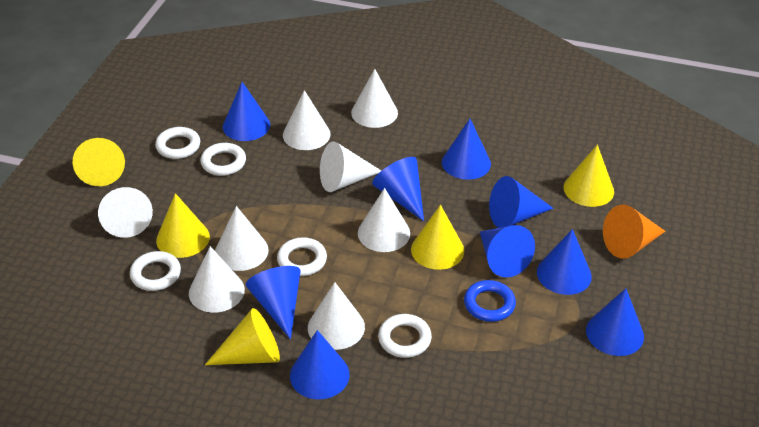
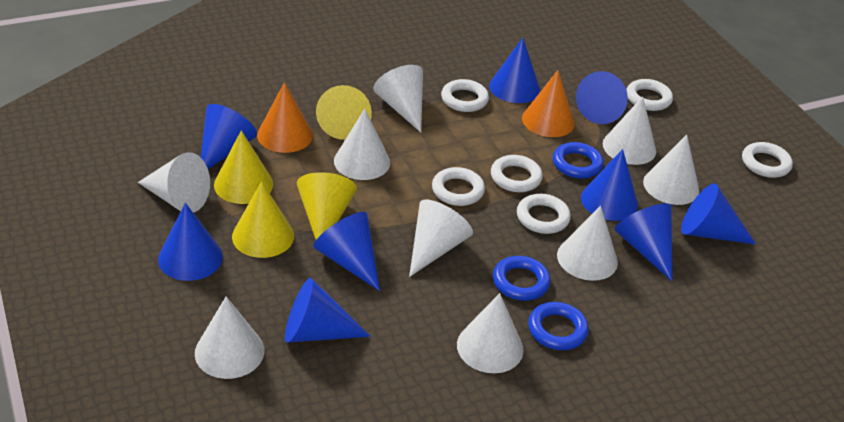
blue ring: 1 -> 3
orange cone: 1 -> 2
white cone: 8 -> 9
white ring: 5 -> 6
yellow cone: 5 -> 4

